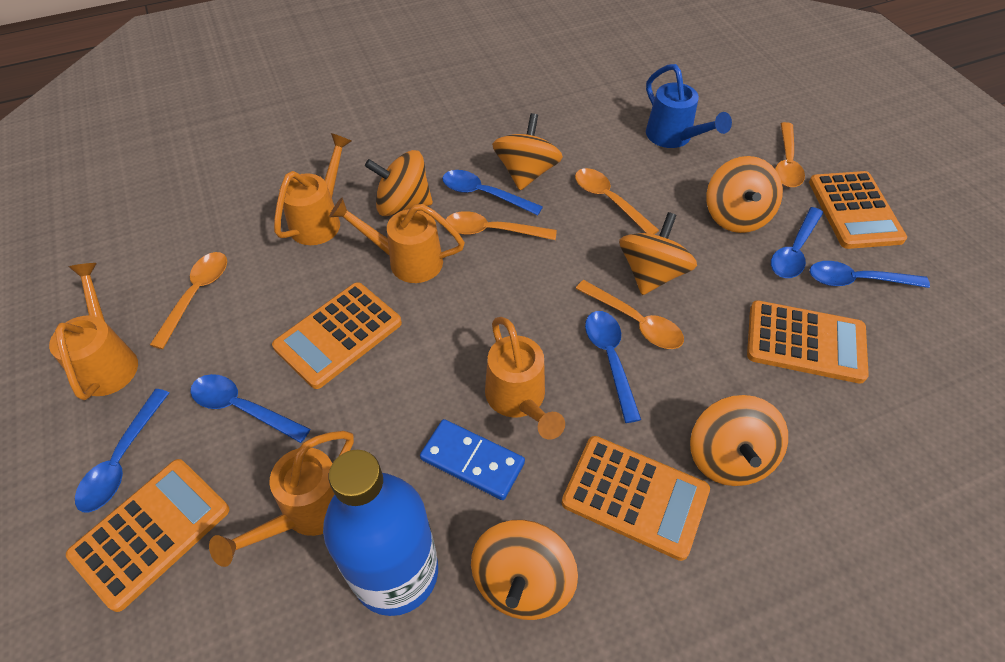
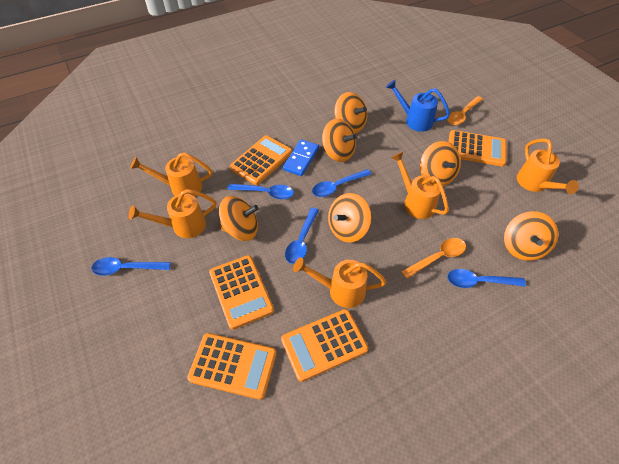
blue bottle: 1 -> 0
blue spoon: 6 -> 5
orange spoon: 5 -> 2

